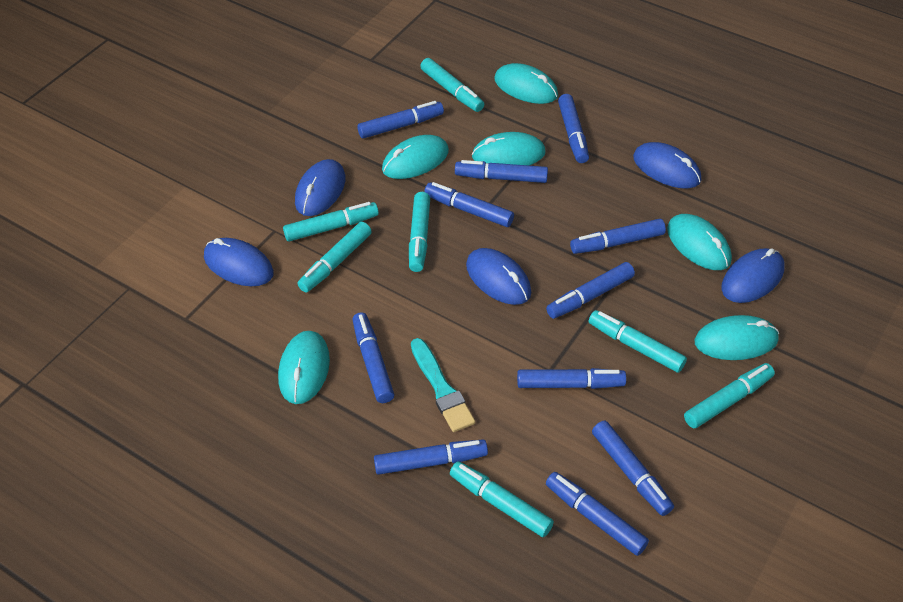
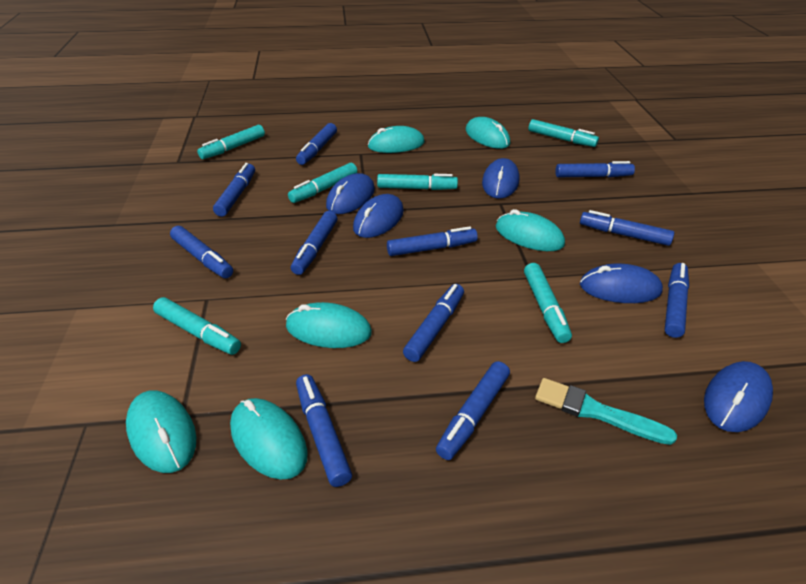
turquoise marker: 7 -> 6

